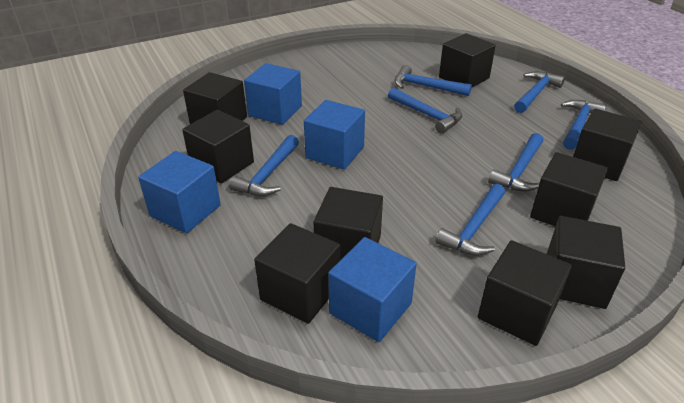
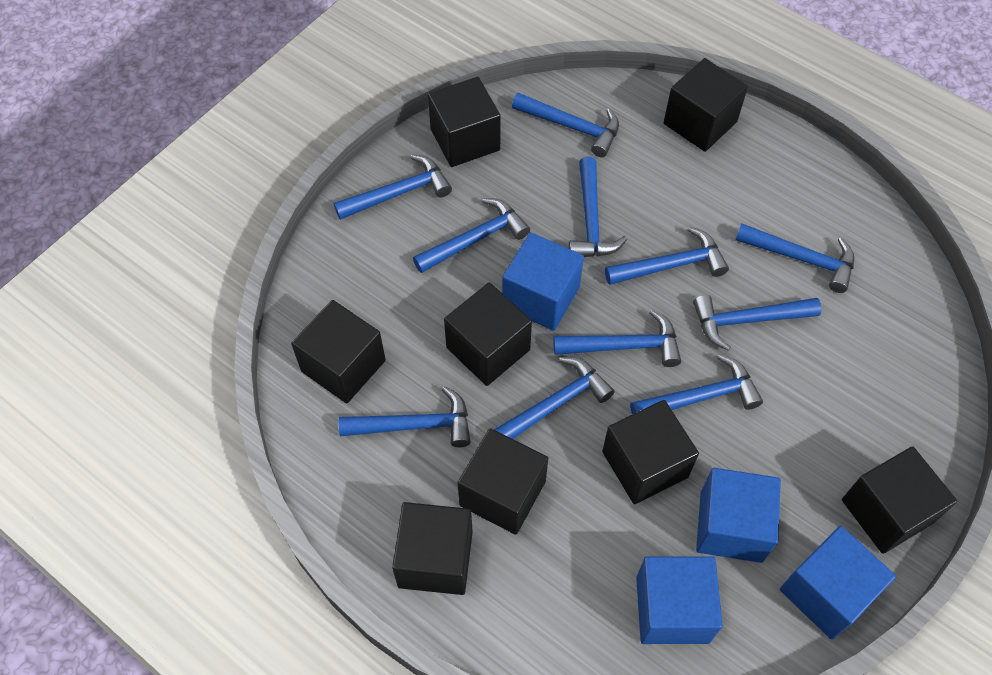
black cube: 9 -> 8
blue hammer: 7 -> 11

